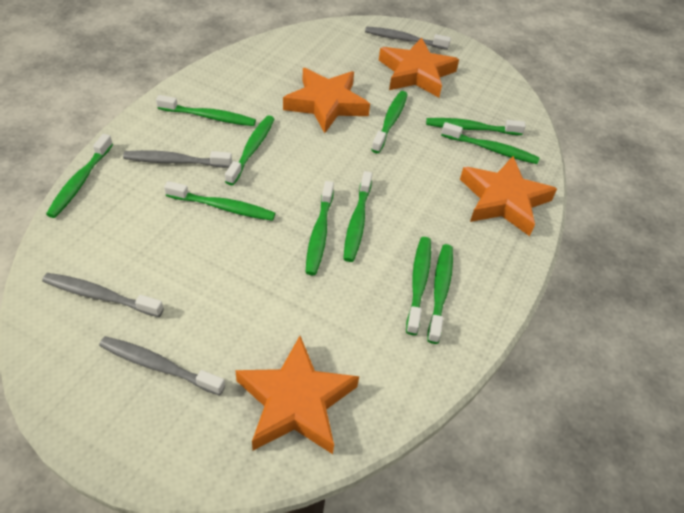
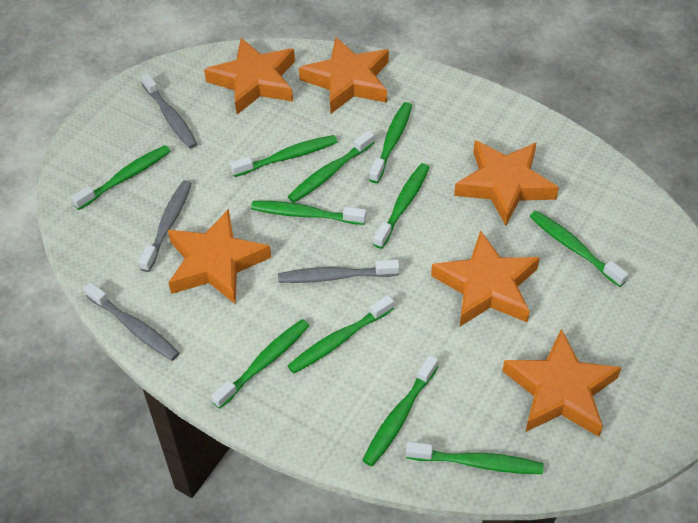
orange star: 4 -> 6

